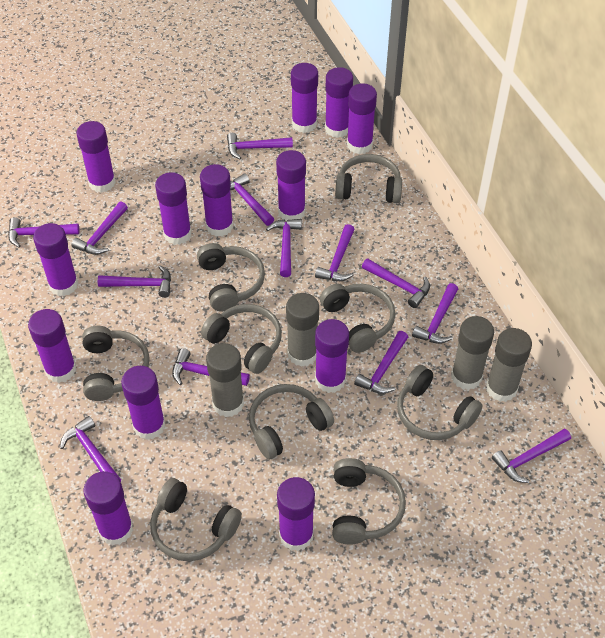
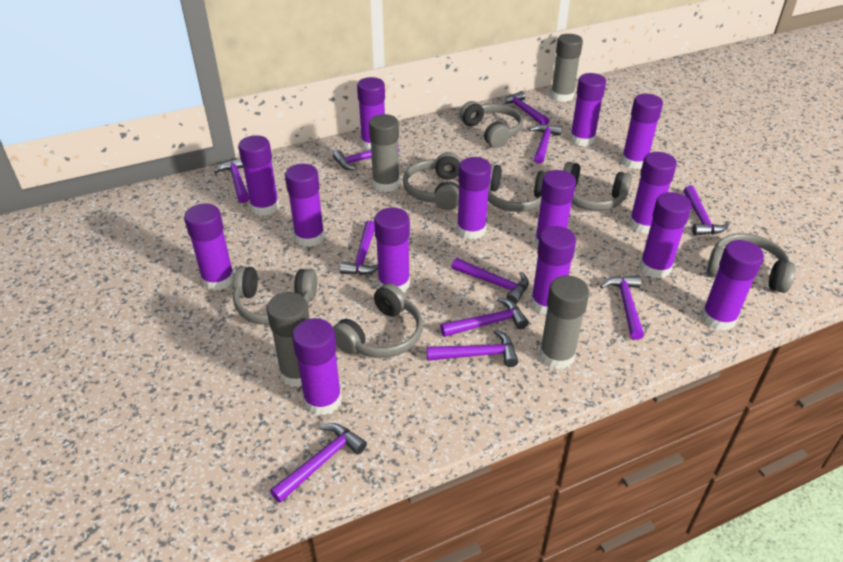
grey headphones: 9 -> 7
purple glue stick: 13 -> 14
purple hammer: 13 -> 11

